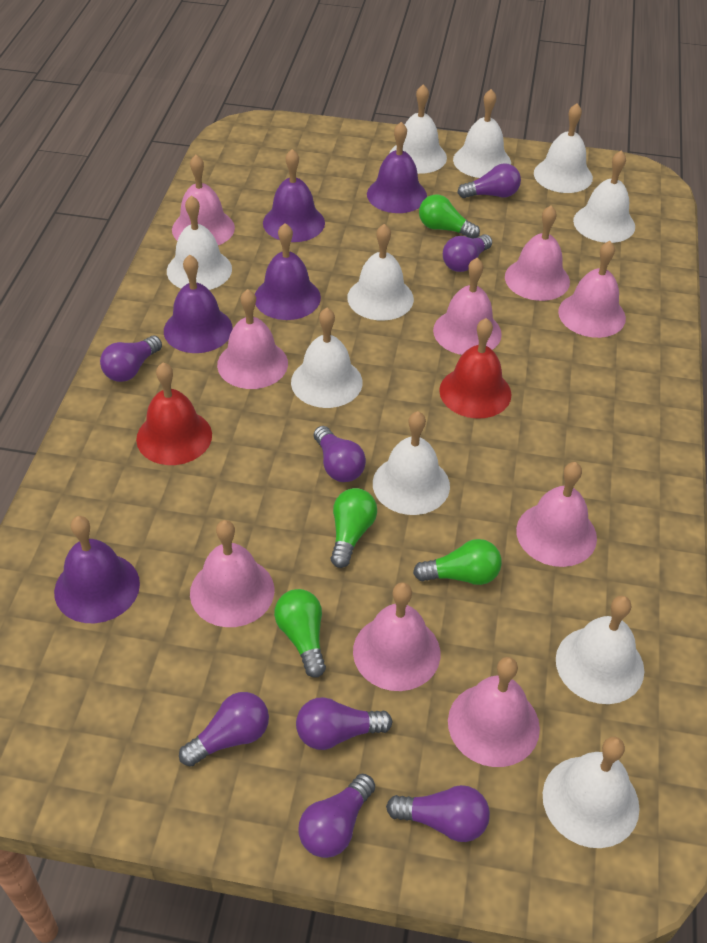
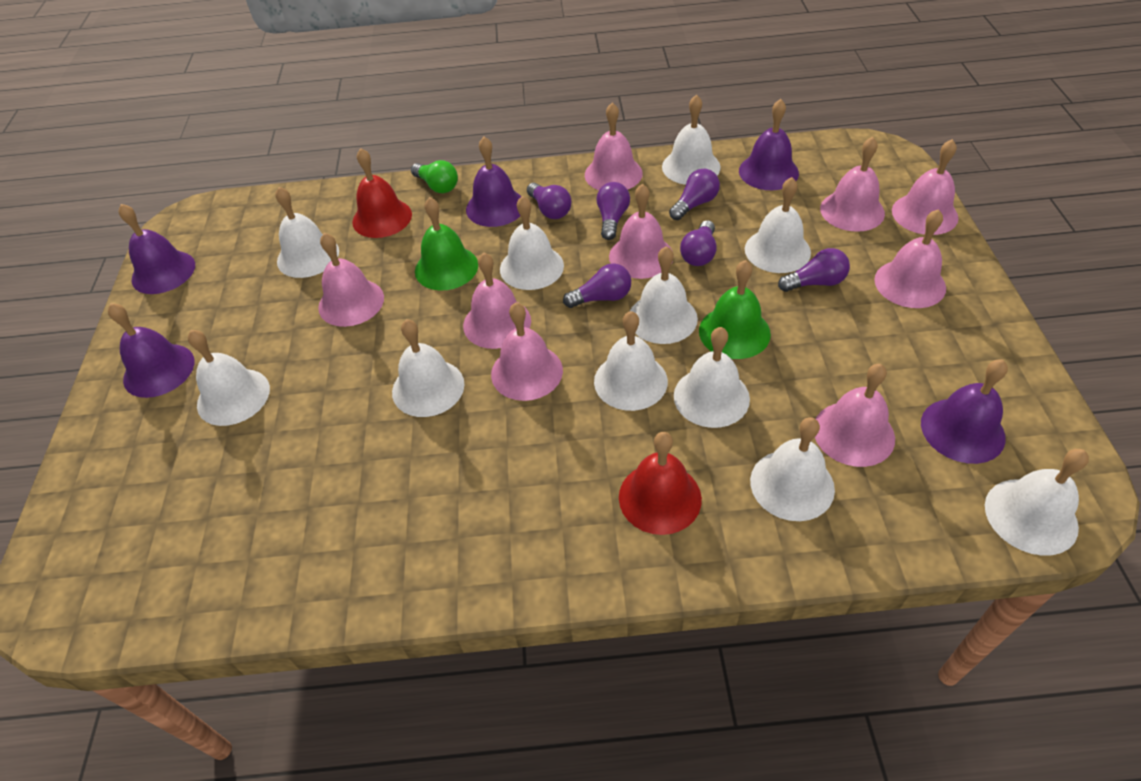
green bell: 0 -> 2
green light bulb: 4 -> 1
purple light bulb: 8 -> 6
white bell: 10 -> 11

